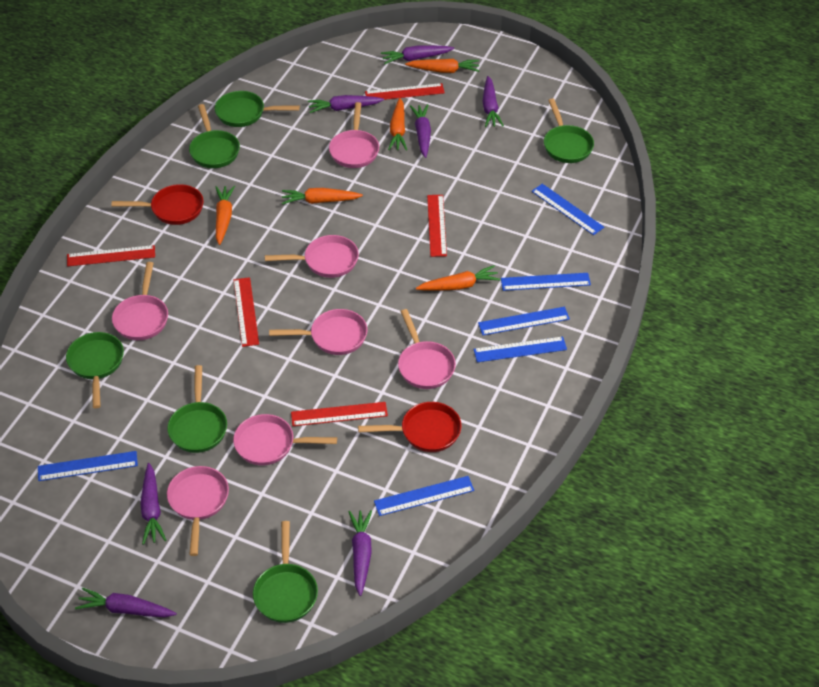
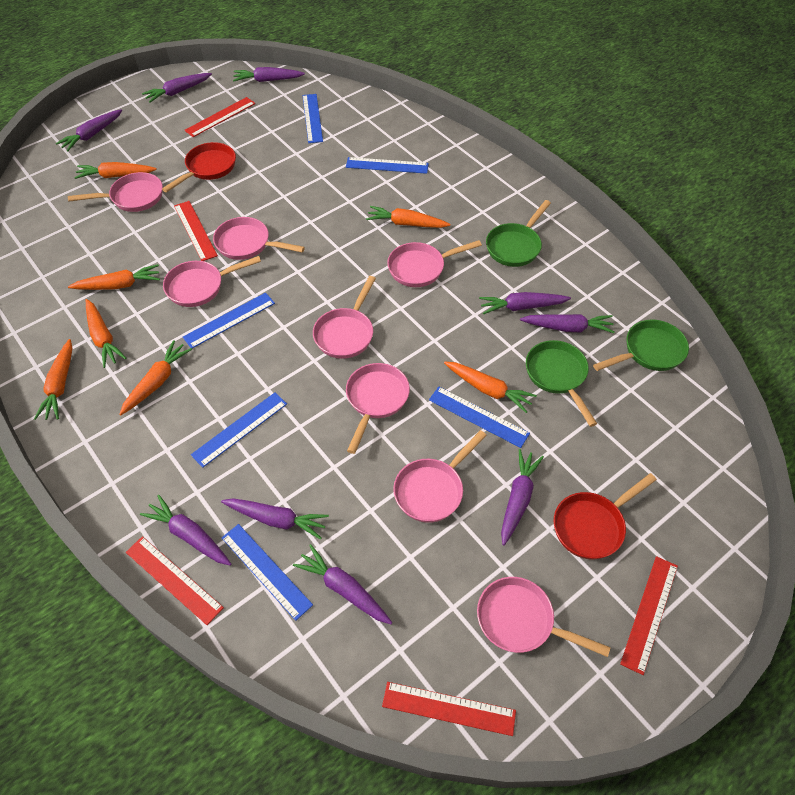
green pan: 6 -> 3
orange carrot: 5 -> 7
pink pan: 7 -> 8
purple carrot: 7 -> 9

